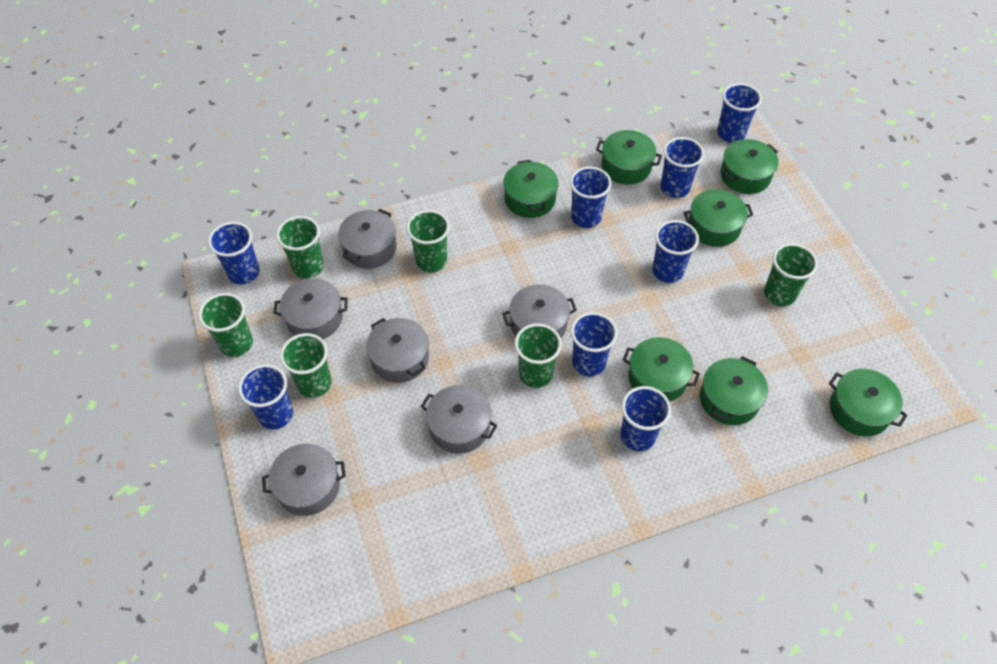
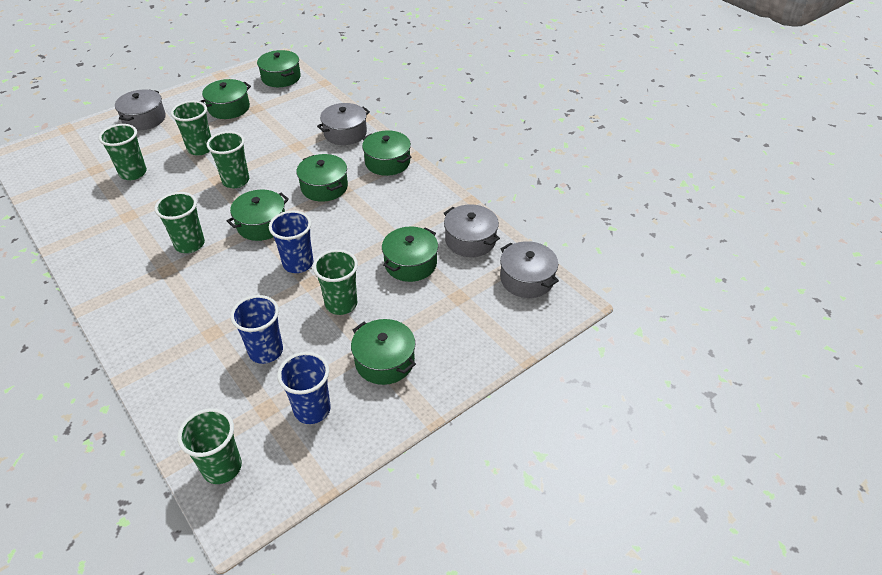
blue cup: 8 -> 3
grey pot: 6 -> 4

